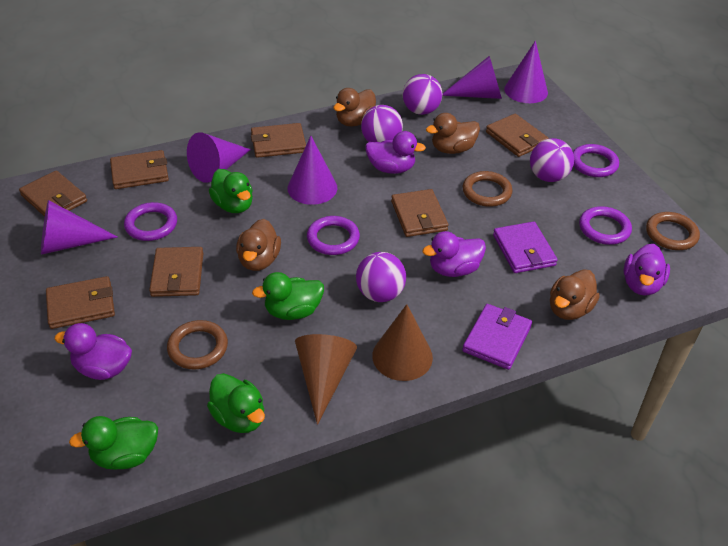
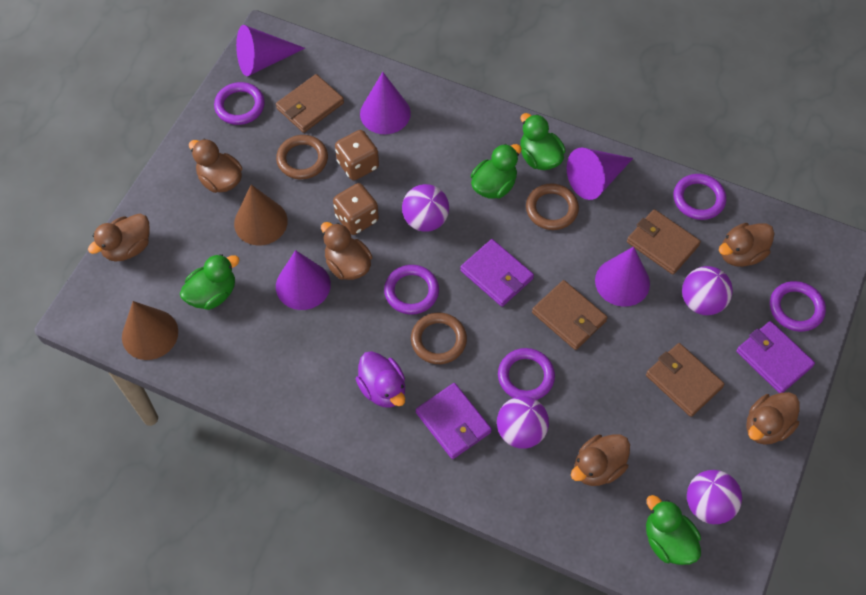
brown dice: 0 -> 2
brown duck: 4 -> 6
brown wallet: 7 -> 4
purple duck: 4 -> 1
purple ring: 4 -> 5
purple wallet: 2 -> 3

